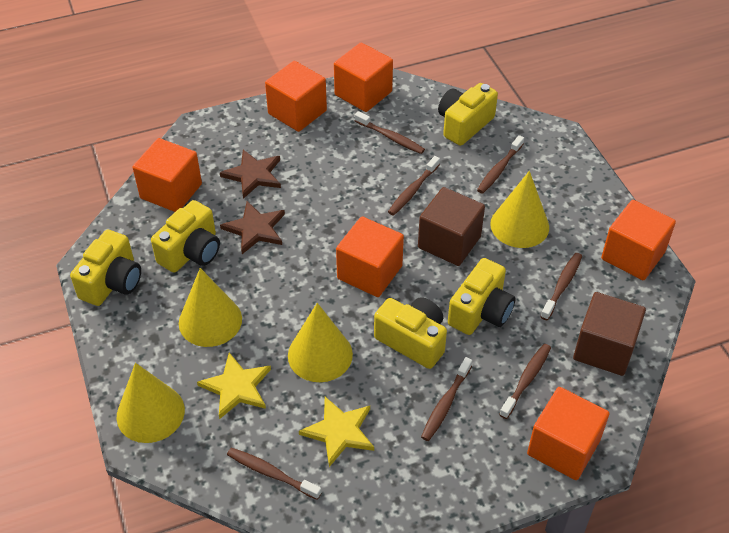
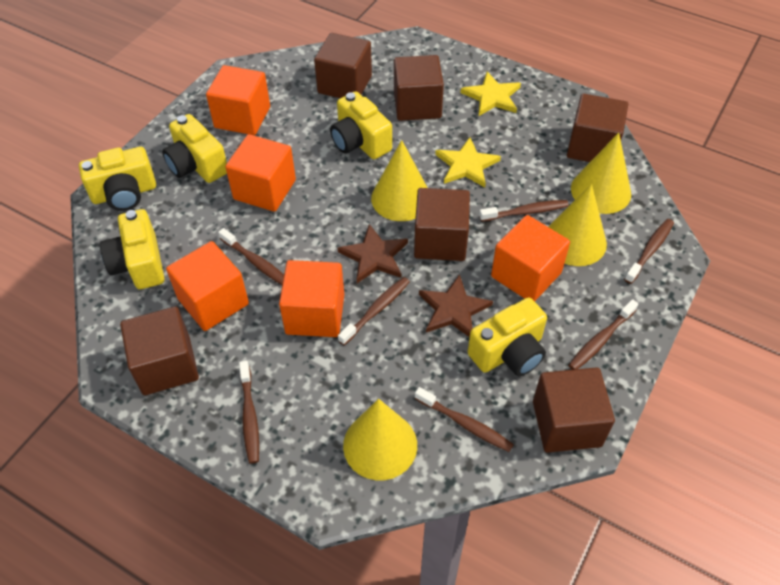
brown cube: 2 -> 6
orange cube: 6 -> 5

